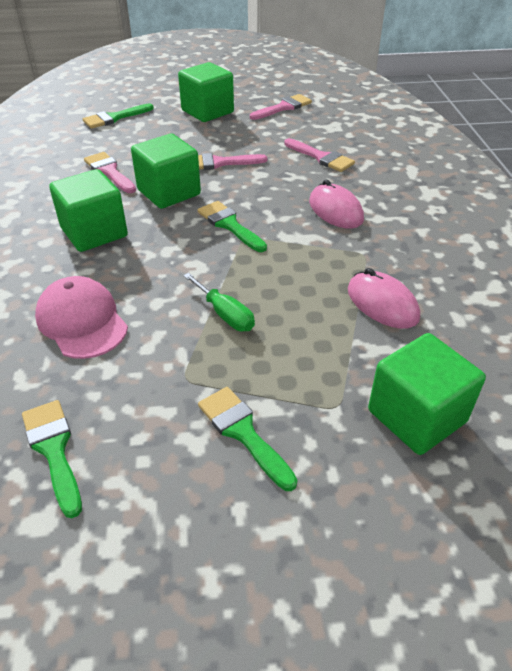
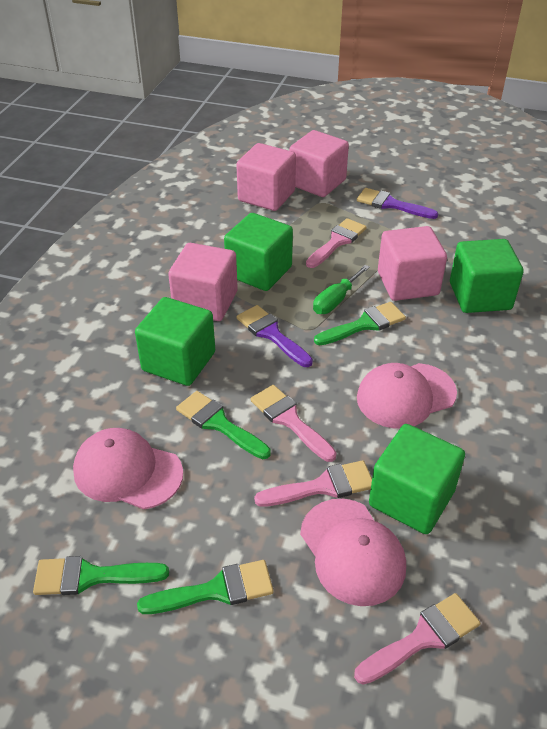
pink cap: 1 -> 3
pink cube: 0 -> 4
pink mouse: 2 -> 0
purple brush: 0 -> 2

